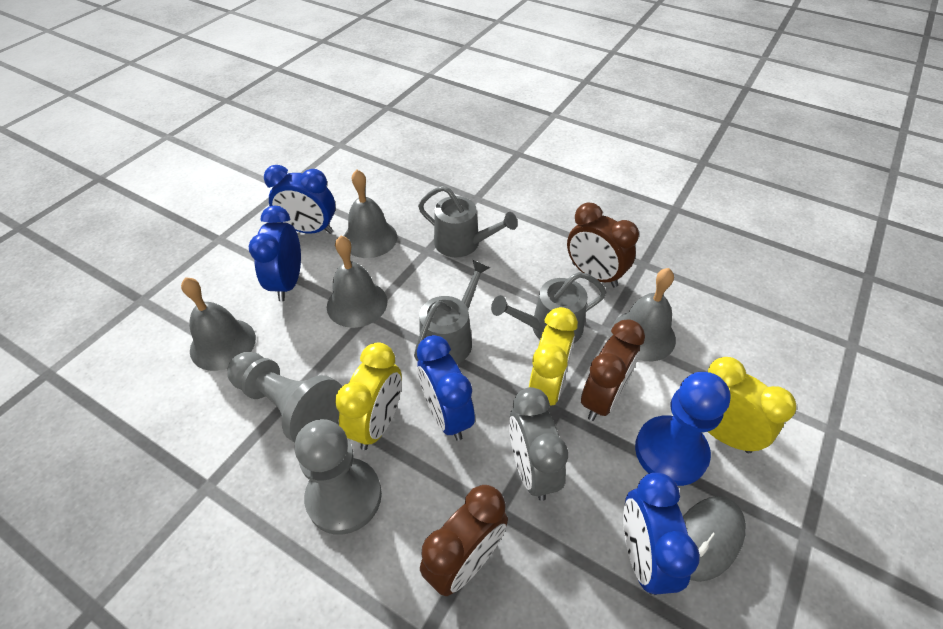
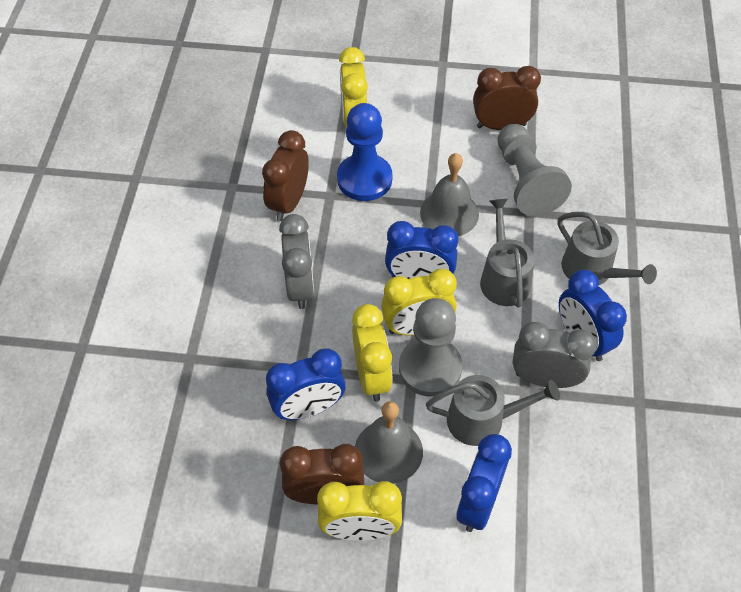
grey bell: 4 -> 2
grey clock: 1 -> 2
grey mouse: 1 -> 0
yellow clock: 3 -> 4

